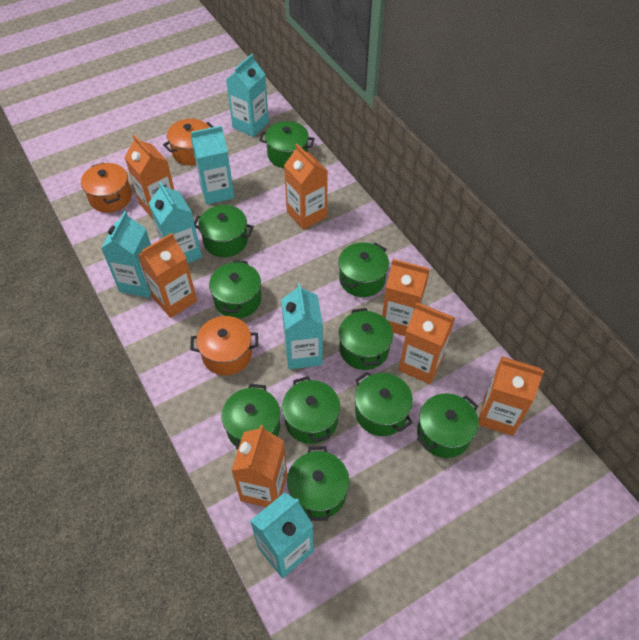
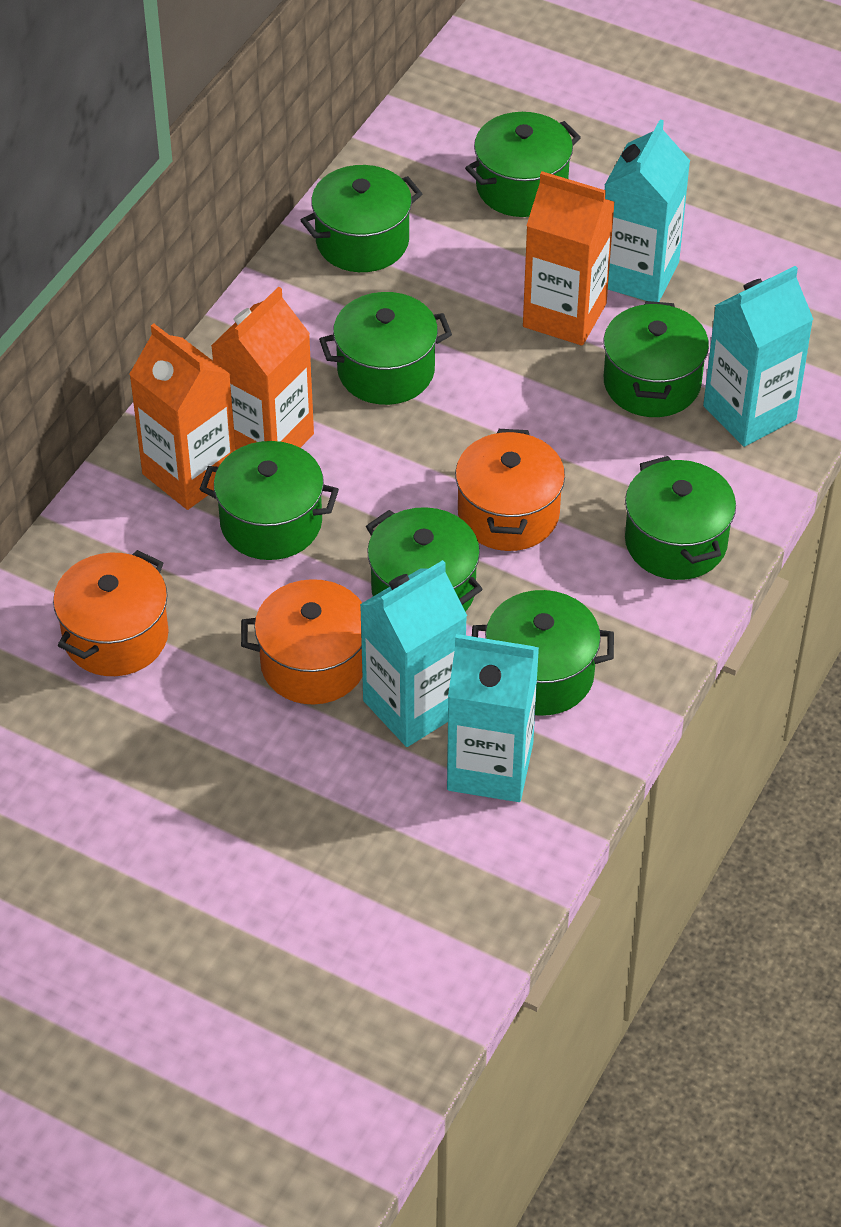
green pot: 10 -> 8
orange carton: 7 -> 3
turquoise carton: 6 -> 4

